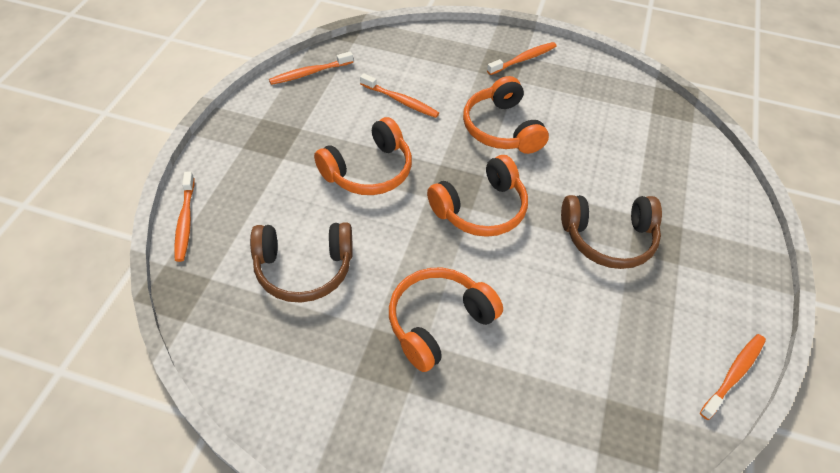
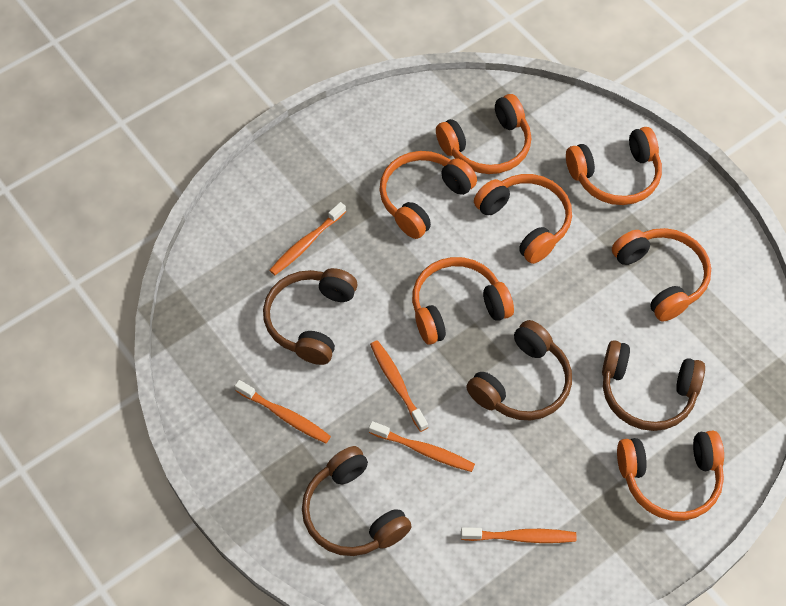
brown headphones: 2 -> 4
orange headphones: 4 -> 7

